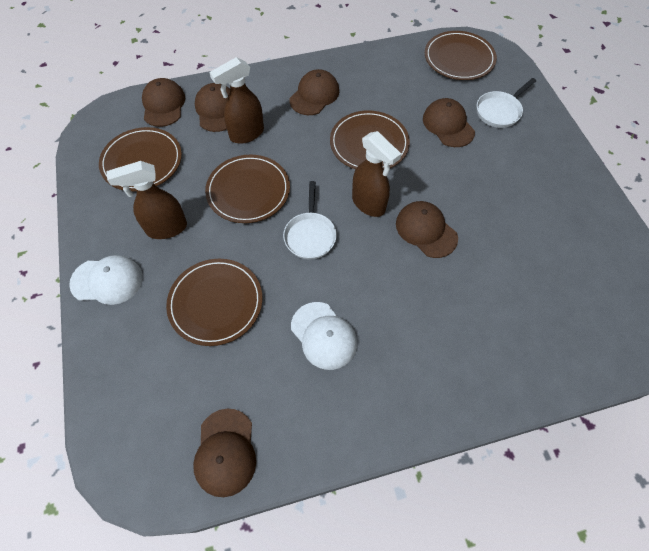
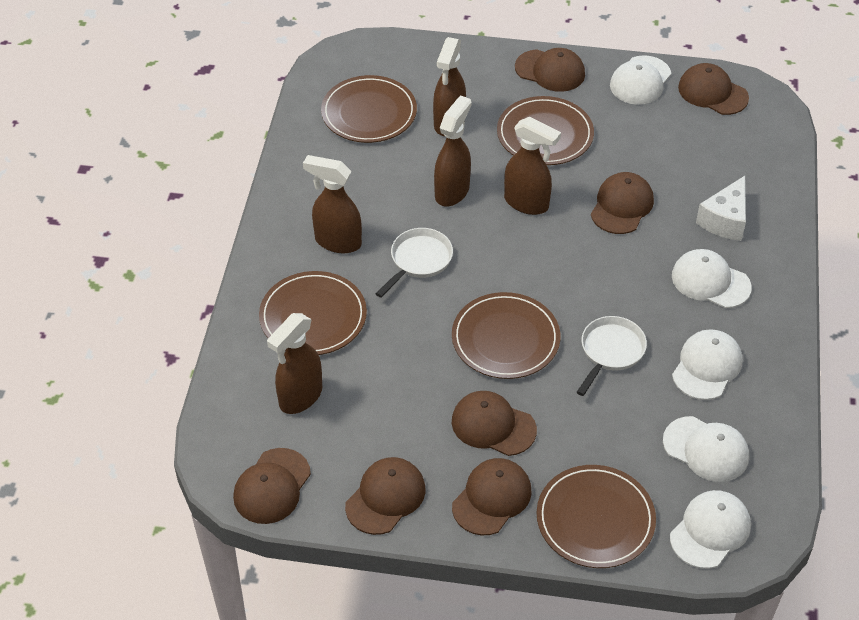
brown cap: 6 -> 7
brown spray bottle: 3 -> 5
white cap: 2 -> 5
white cheese: 0 -> 1

